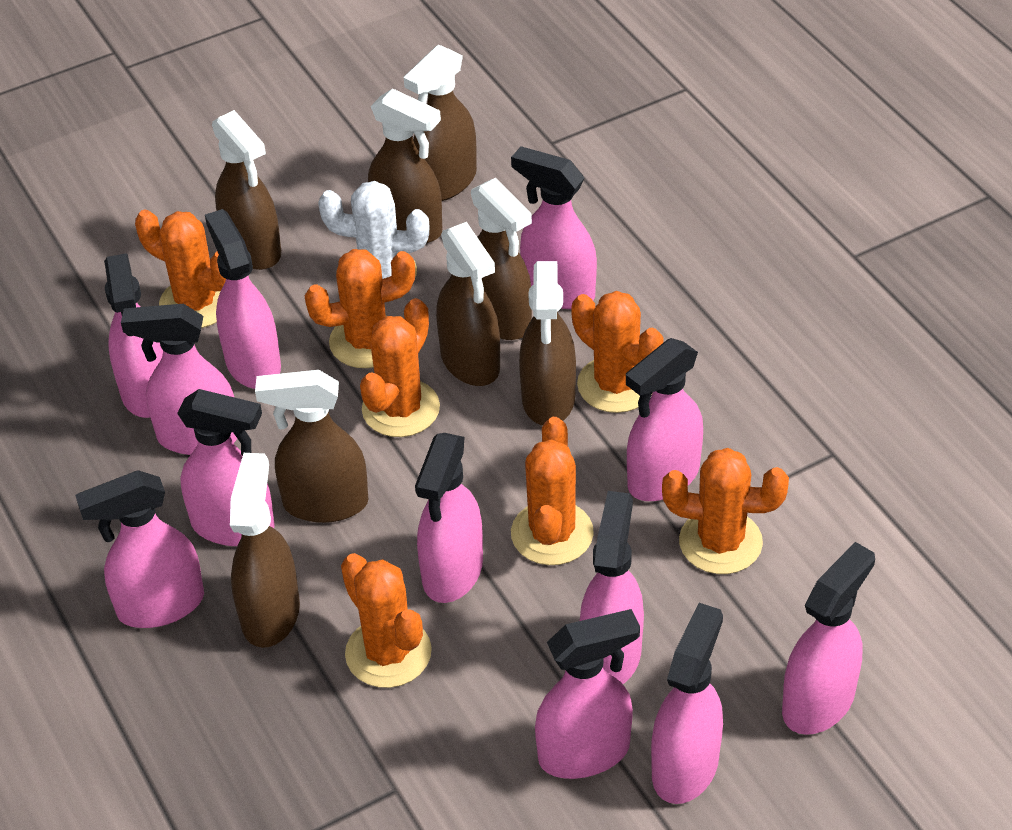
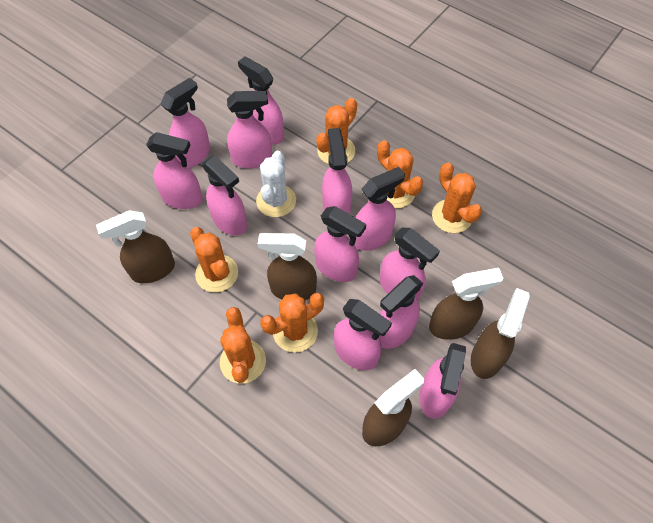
brown spray bottle: 8 -> 5
orange cactus: 7 -> 6

